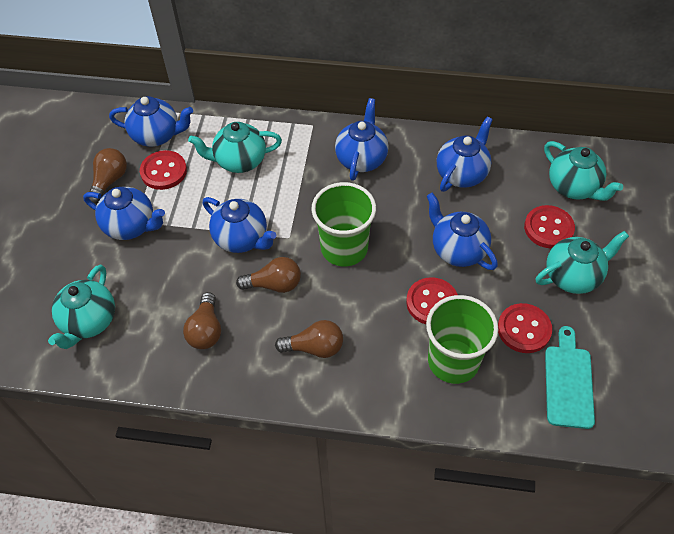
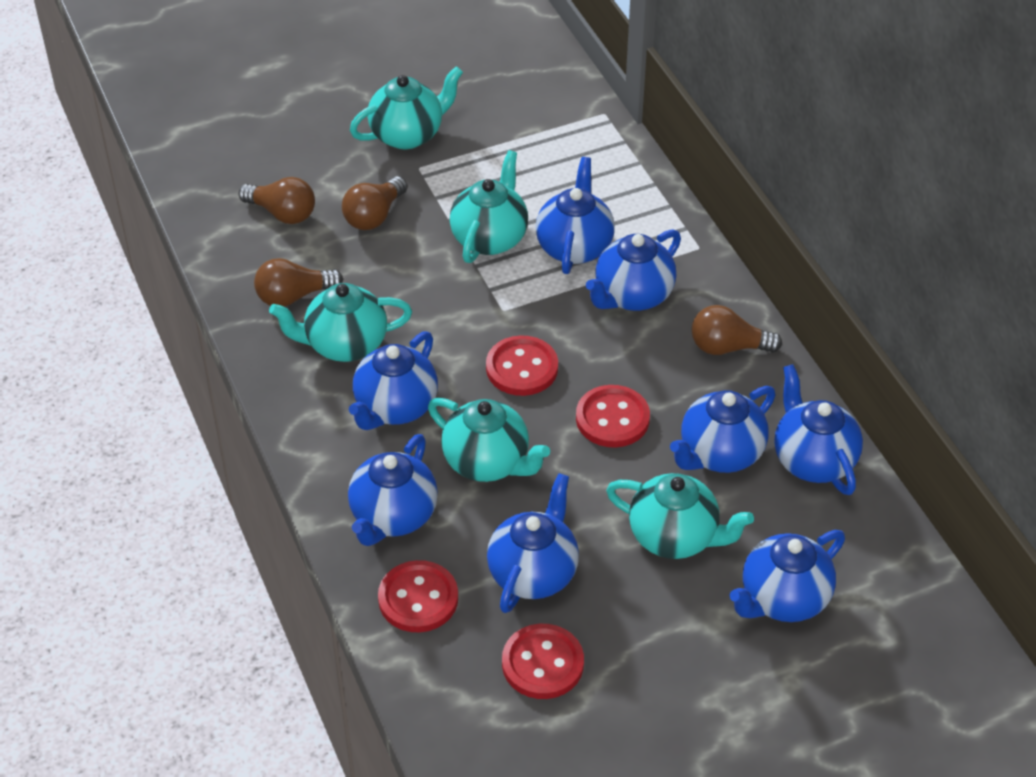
blue teapot: 6 -> 8
green cup: 2 -> 0
turquoise cutting board: 1 -> 0
turquoise teapot: 4 -> 5

